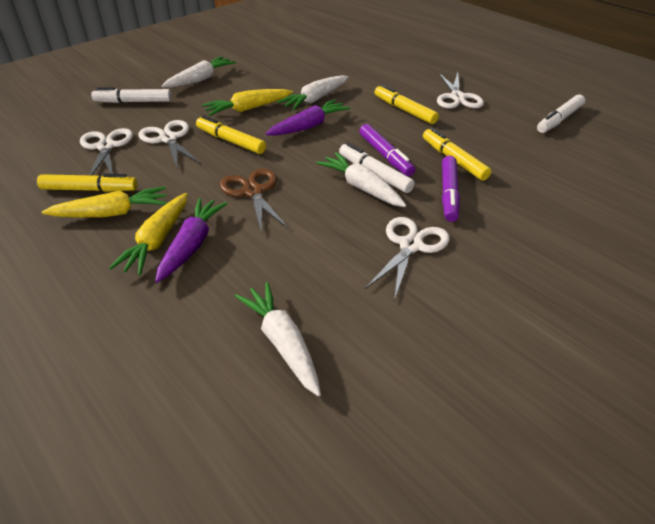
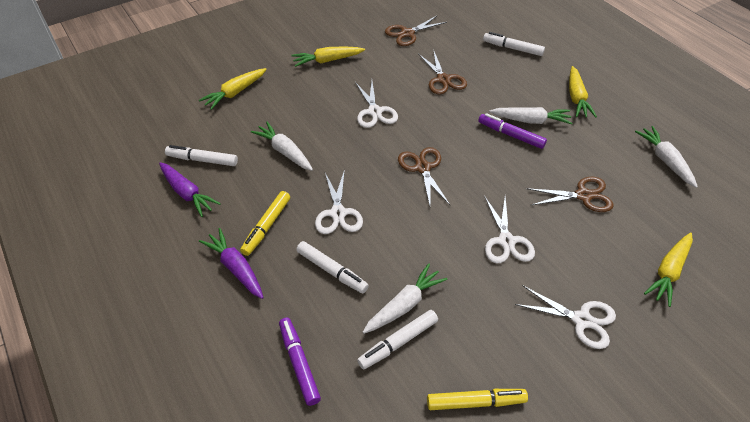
brown scissors: 1 -> 4
white marker: 3 -> 4
yellow carrot: 3 -> 4
yellow marker: 4 -> 2

